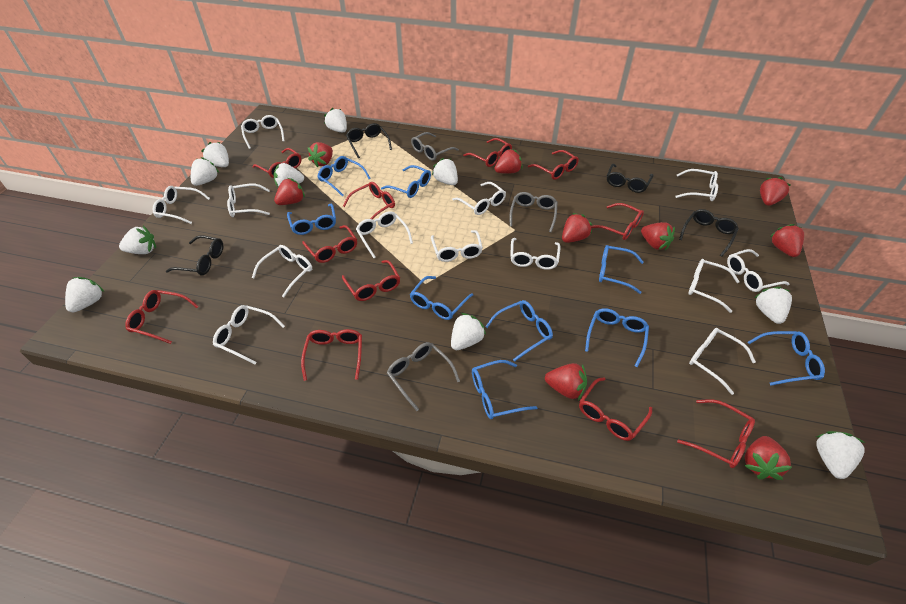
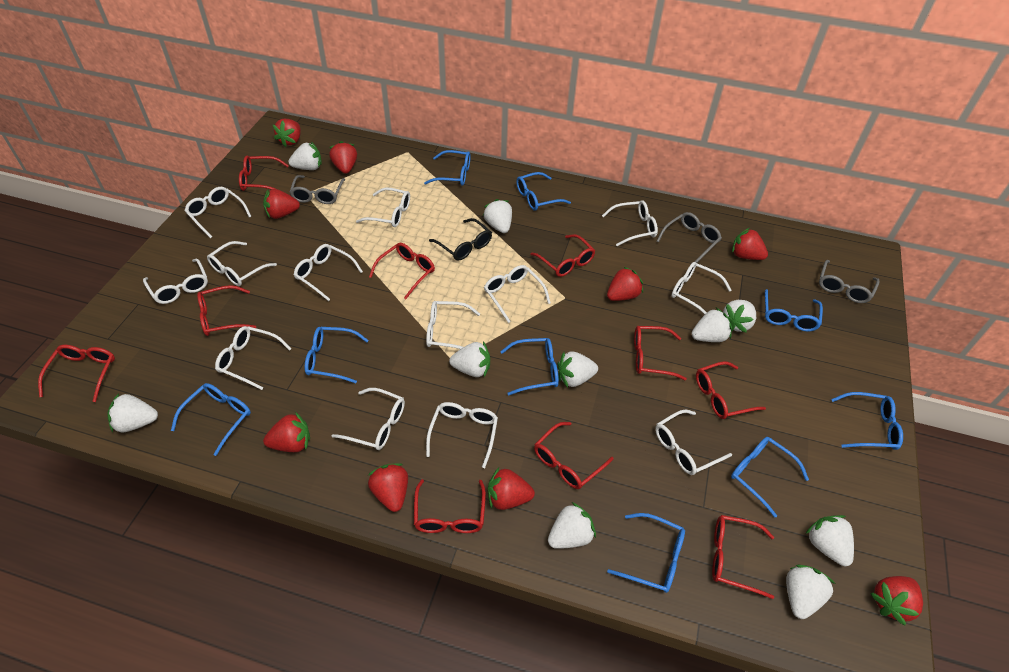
black glasses: 4 -> 1
red glasses: 11 -> 10

